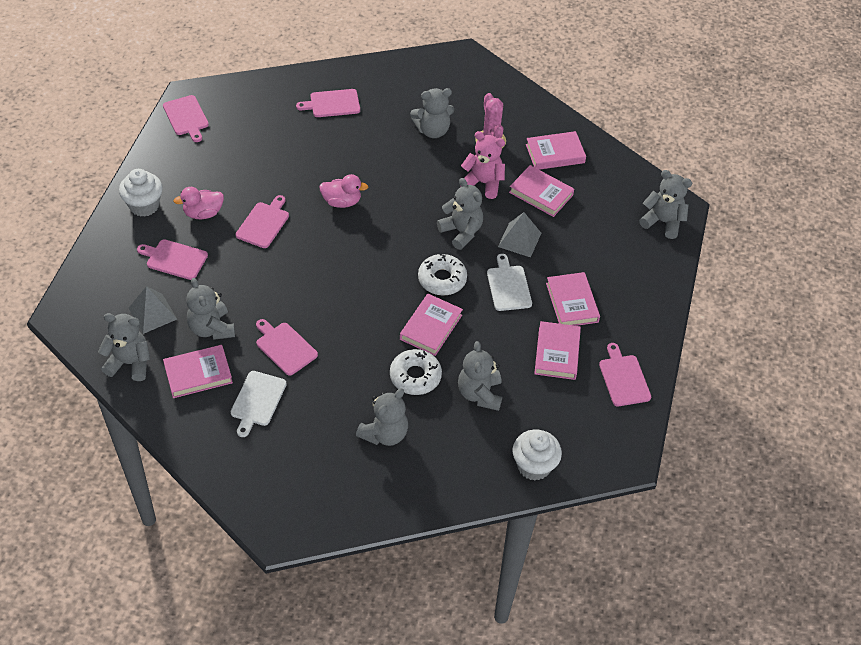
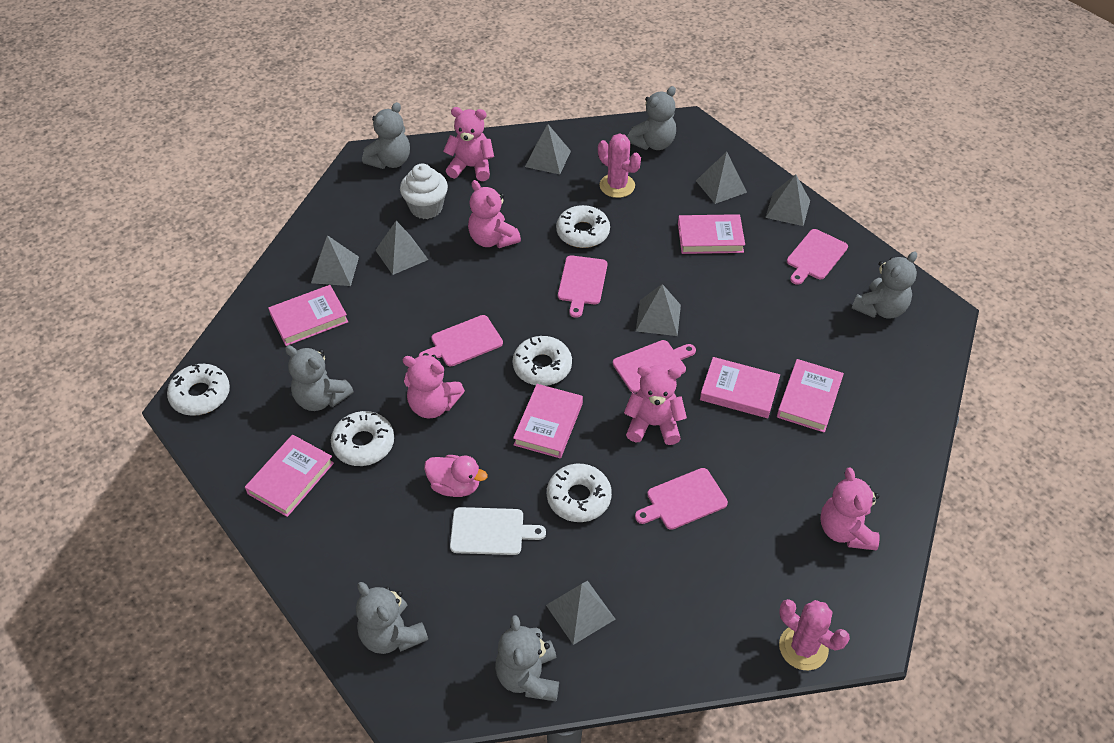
grey pyramid: 2 -> 7
grey teddy bear: 7 -> 6
pink cactus: 1 -> 2
pink cutting board: 6 -> 5
pink duck: 2 -> 1
pink teddy bear: 1 -> 5
white cupcake: 2 -> 1
white cutting board: 2 -> 1
white donut: 2 -> 5

